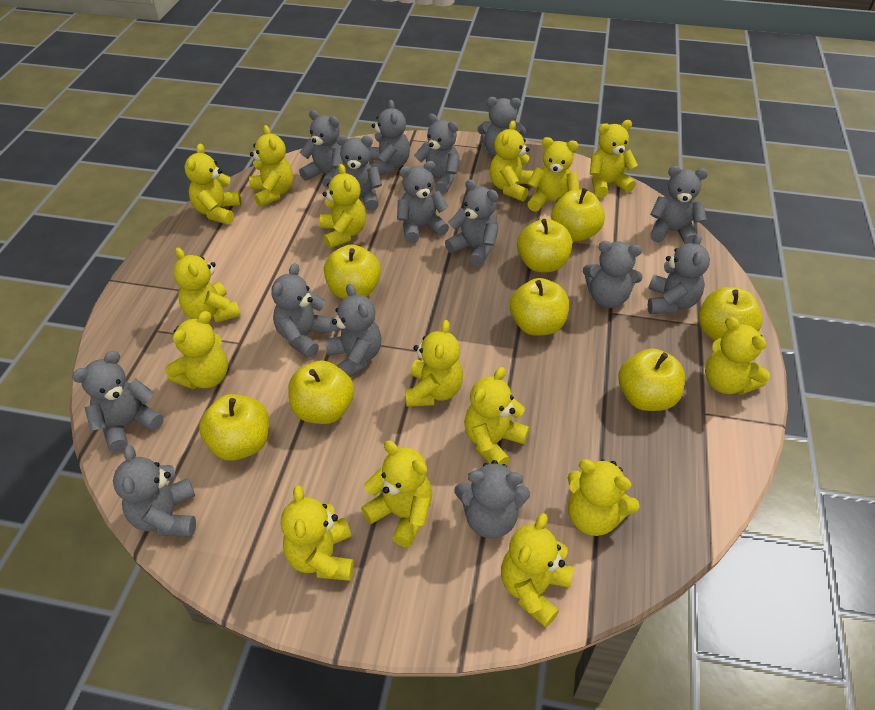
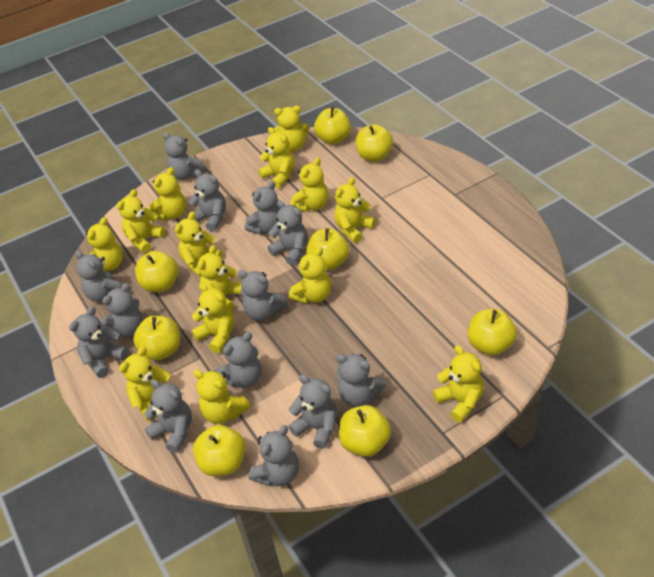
grey teddy bear: 15 -> 13
yellow teddy bear: 15 -> 14

